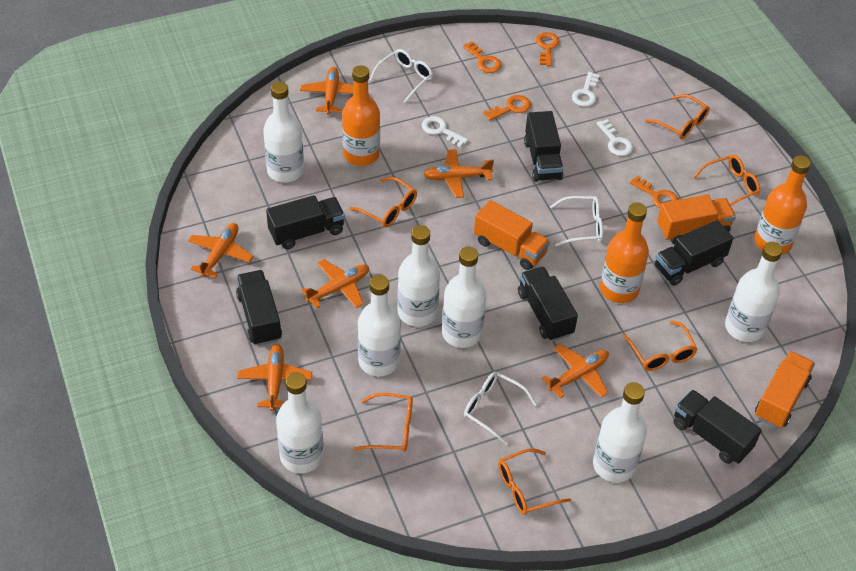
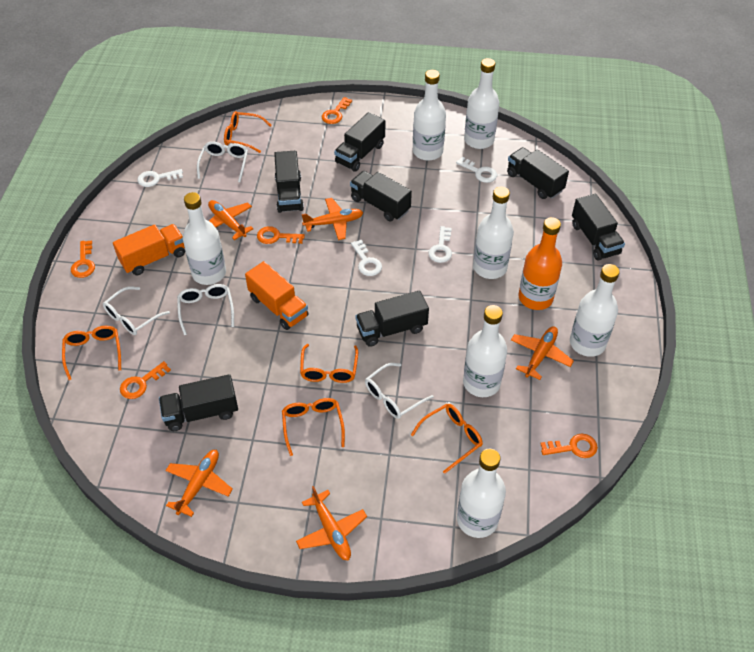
black truck: 6 -> 7
orange bottle: 3 -> 1
orange glasses: 6 -> 5
orange key: 4 -> 5
orange plane: 6 -> 5
orange truck: 3 -> 2
white glasses: 3 -> 4
white key: 3 -> 4

